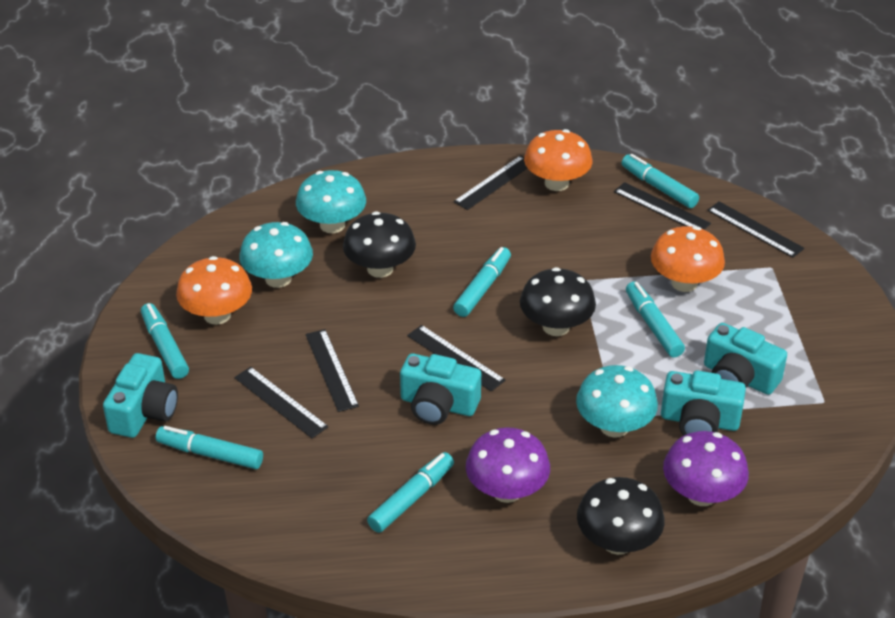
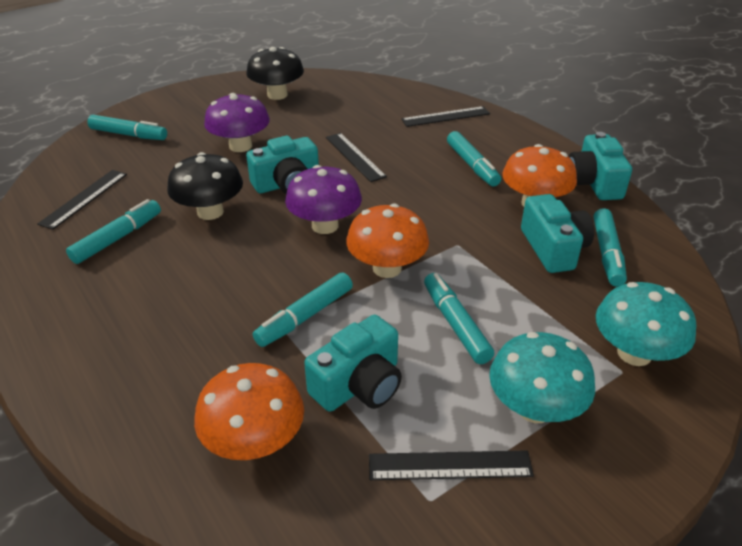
black mushroom: 3 -> 2
black ruler: 6 -> 4
turquoise mushroom: 3 -> 2

